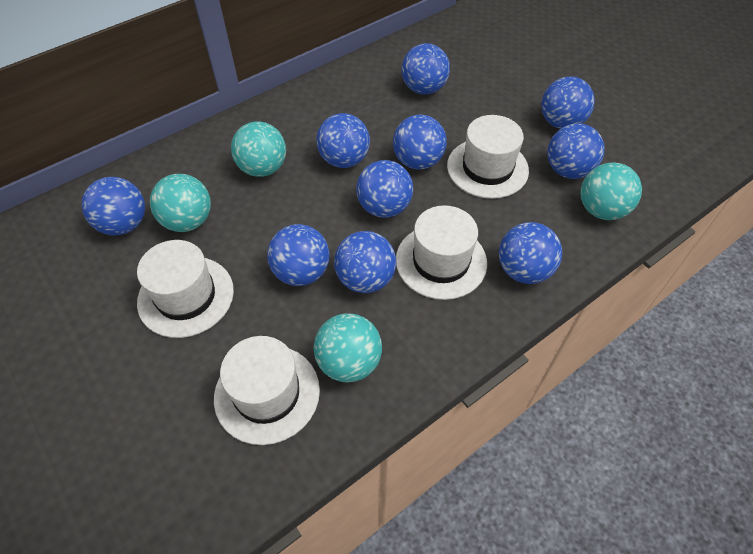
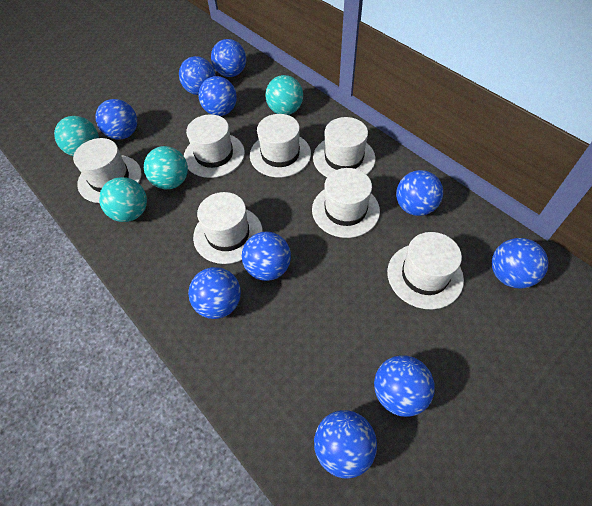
white hat: 4 -> 7

